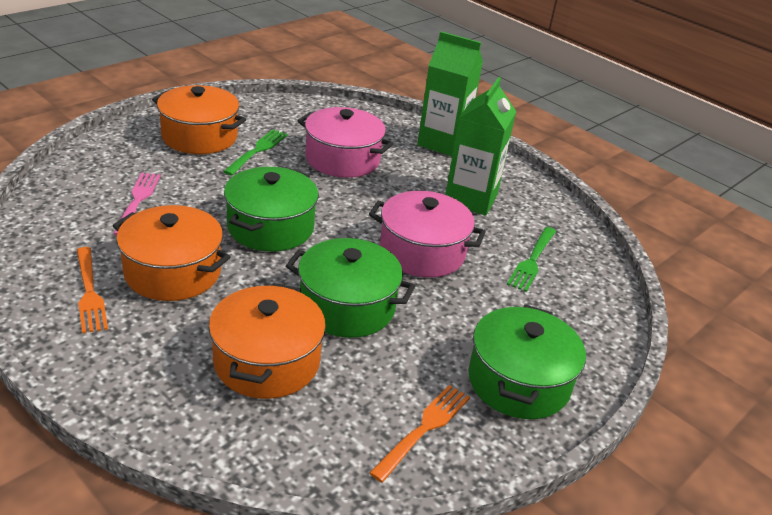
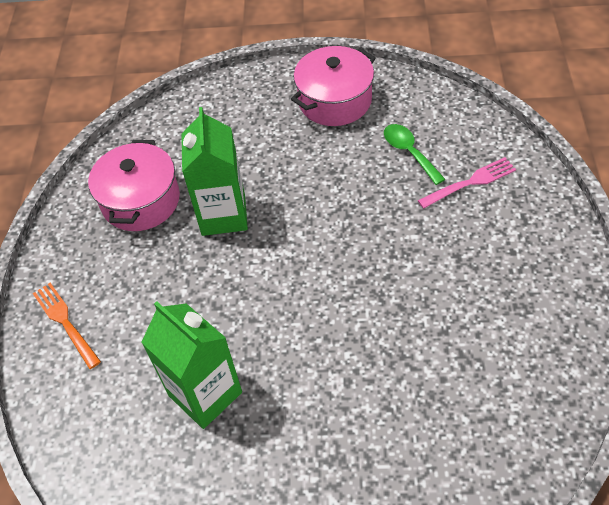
green fork: 2 -> 0
green pot: 3 -> 0
green spoon: 0 -> 1
orange fork: 2 -> 1
orange pot: 3 -> 0

